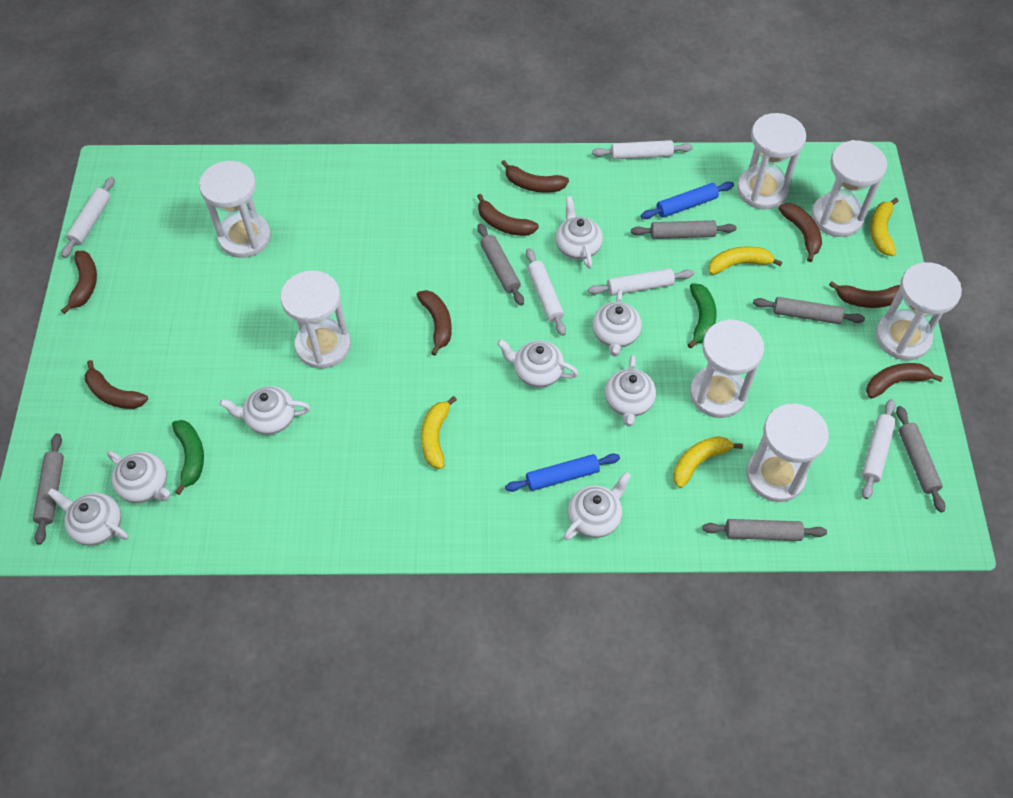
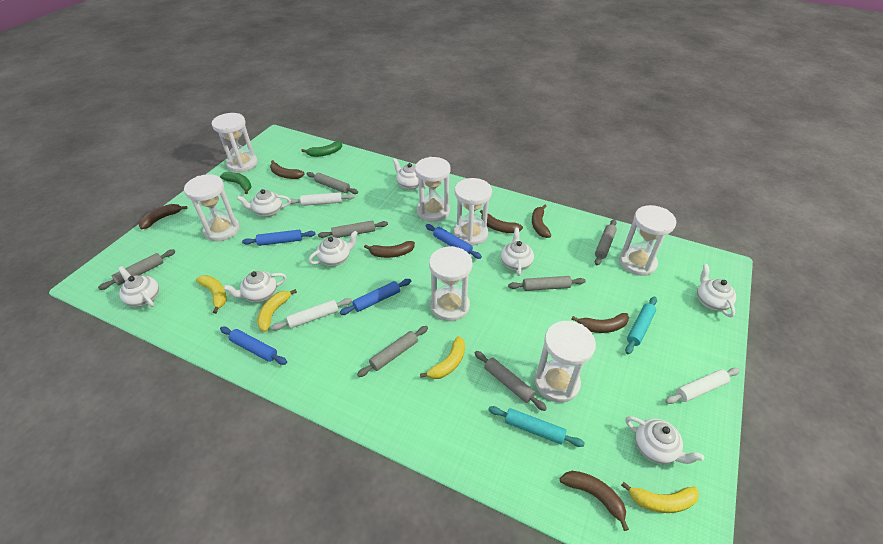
blue rolling pin: 2 -> 4
brown banana: 8 -> 7
grey rolling pin: 6 -> 7
turquoise rolling pin: 0 -> 2
white rolling pin: 5 -> 3

